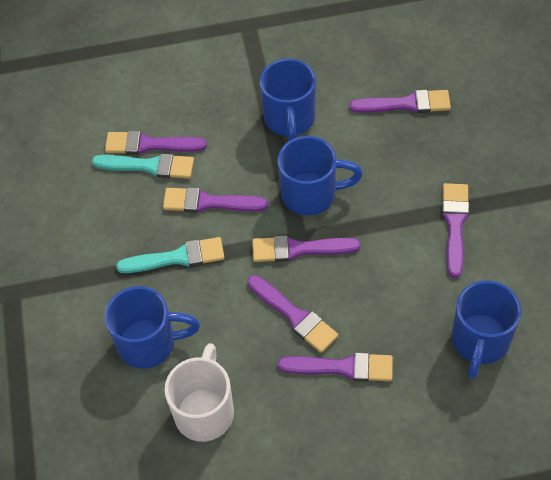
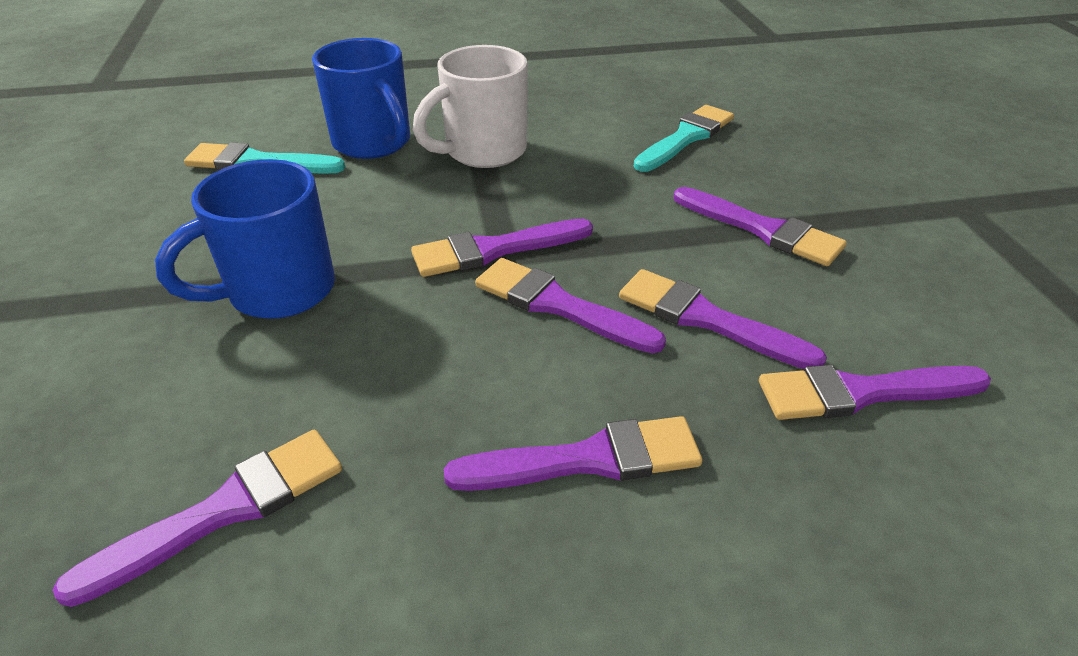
blue mug: 4 -> 2

